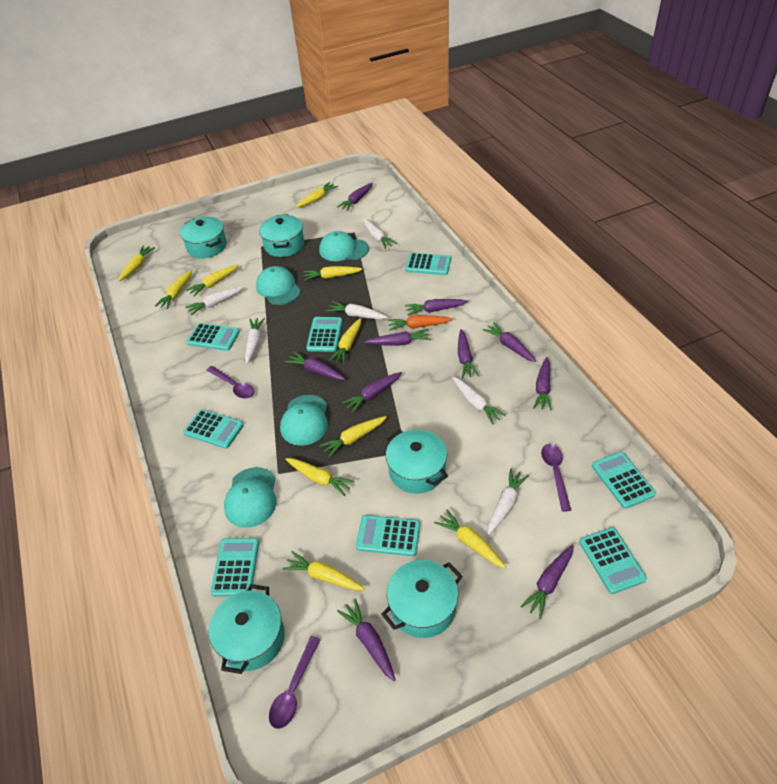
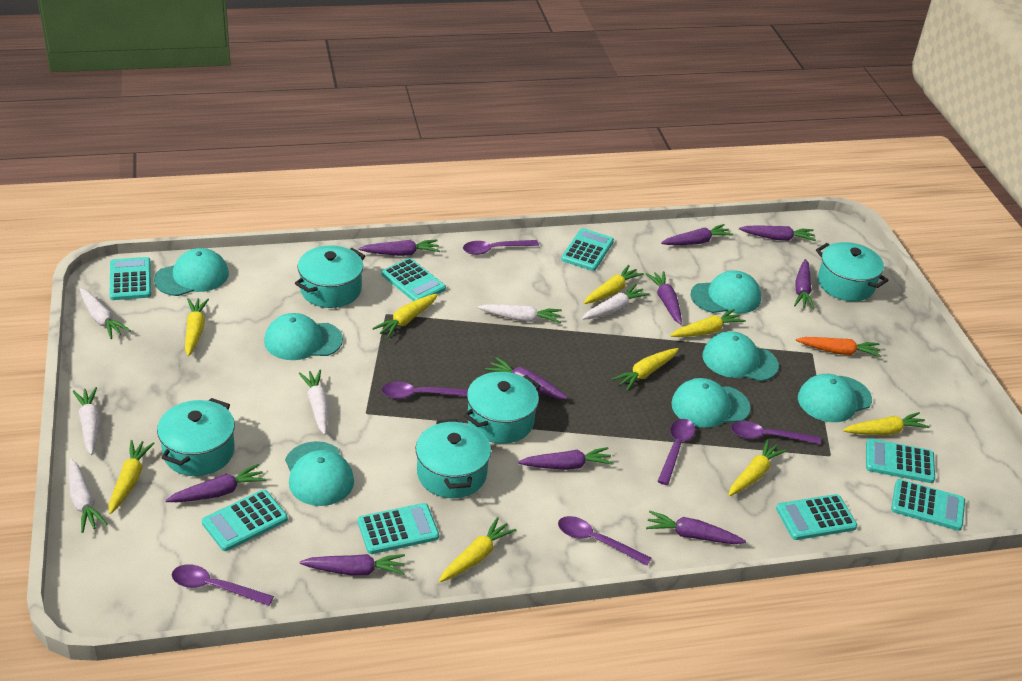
purple spoon: 3 -> 6
turquoise cap: 4 -> 7
yellow carrot: 10 -> 9

